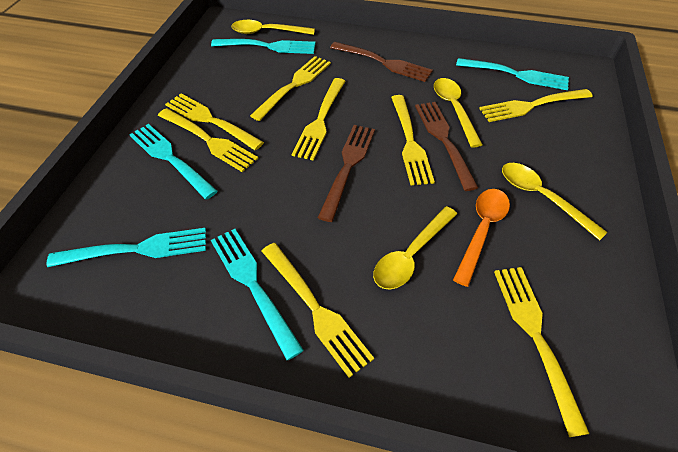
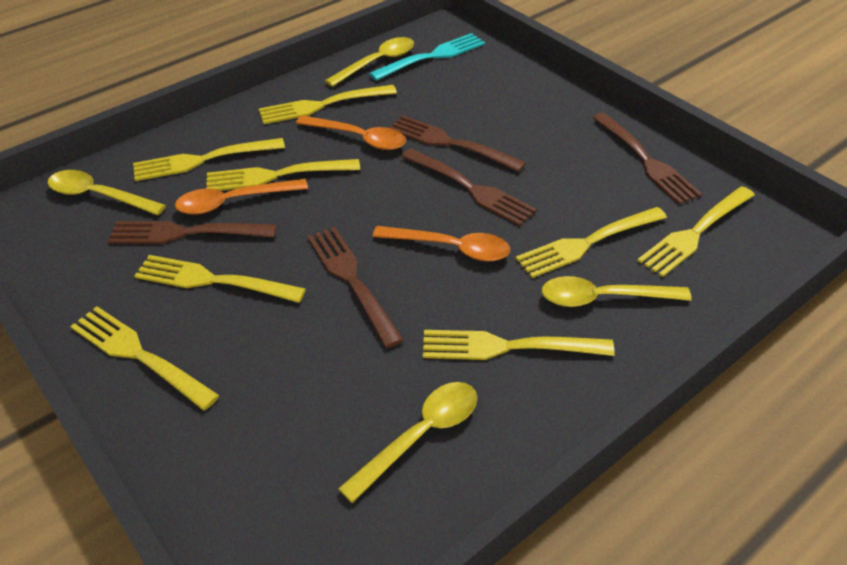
brown fork: 3 -> 5
orange spoon: 1 -> 3
turquoise fork: 5 -> 1

